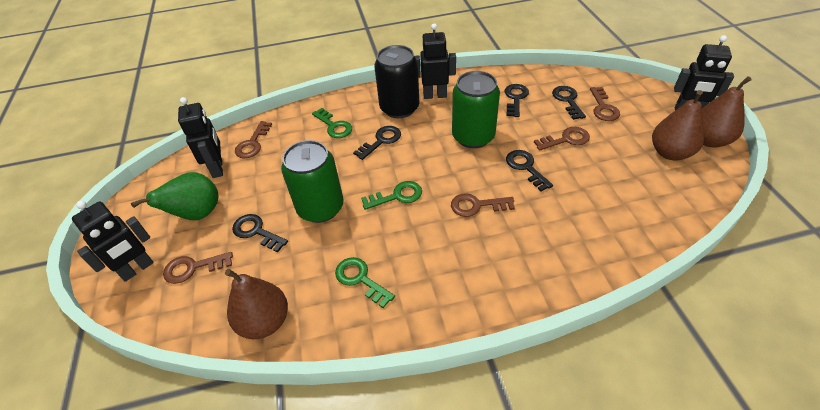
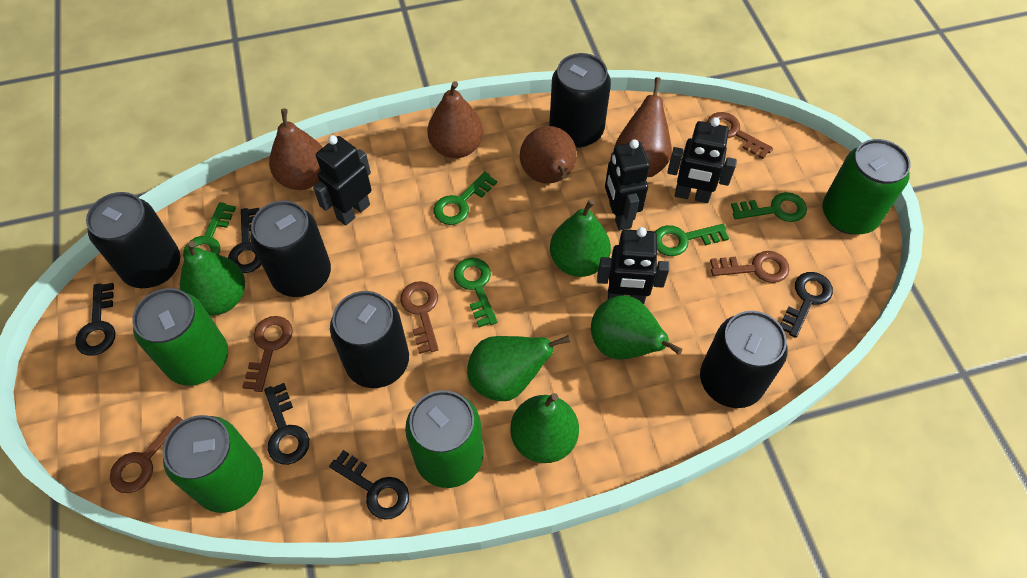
black can: 1 -> 5
brown pear: 3 -> 4
green can: 2 -> 4
green key: 3 -> 5
green pear: 1 -> 5

